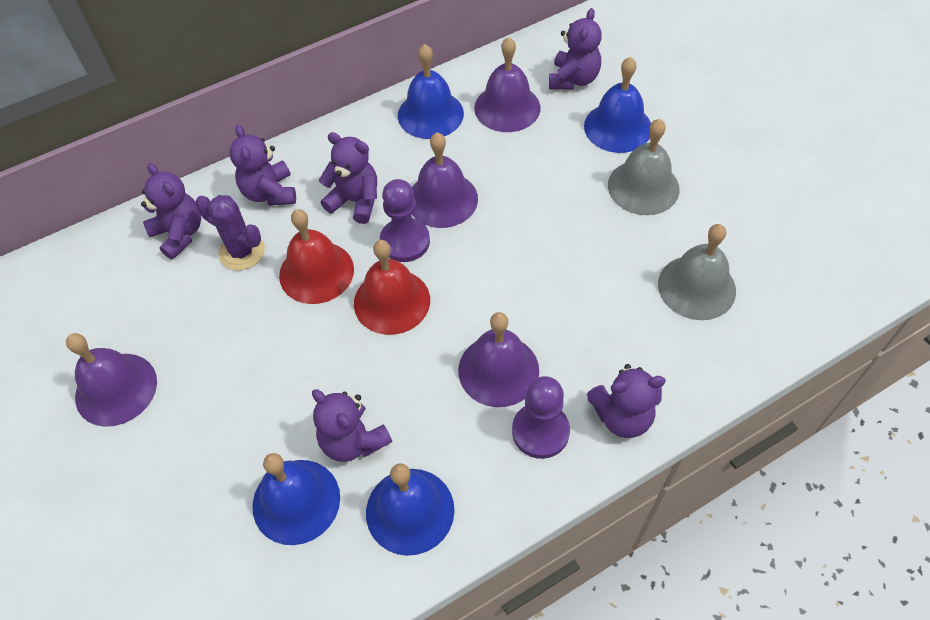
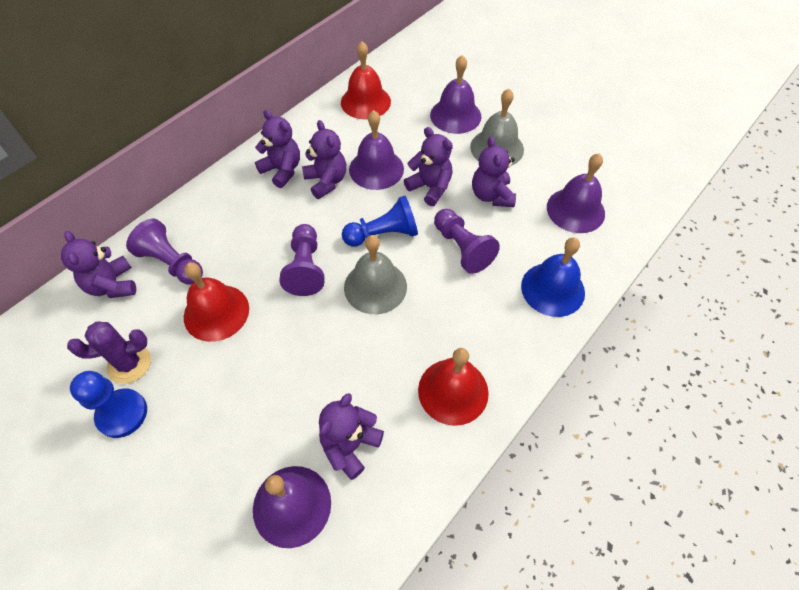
blue bell: 4 -> 1
blue pawn: 0 -> 2
purple pawn: 2 -> 3
red bell: 2 -> 3

